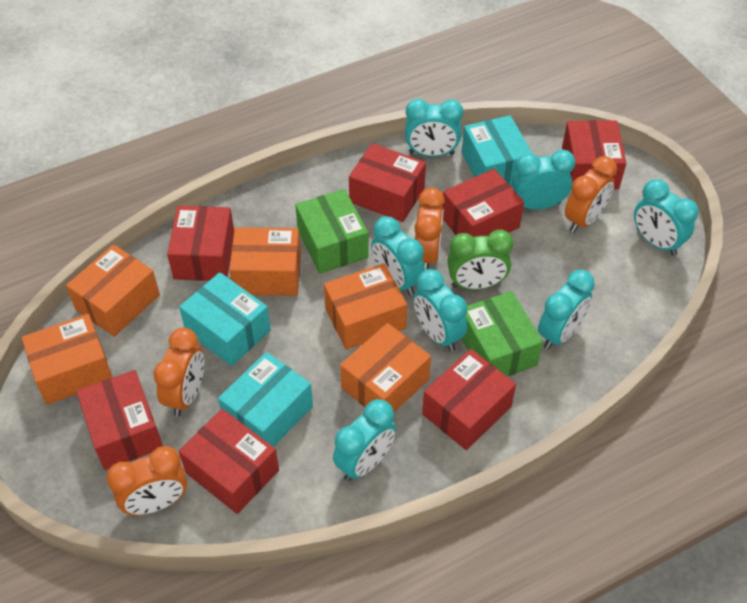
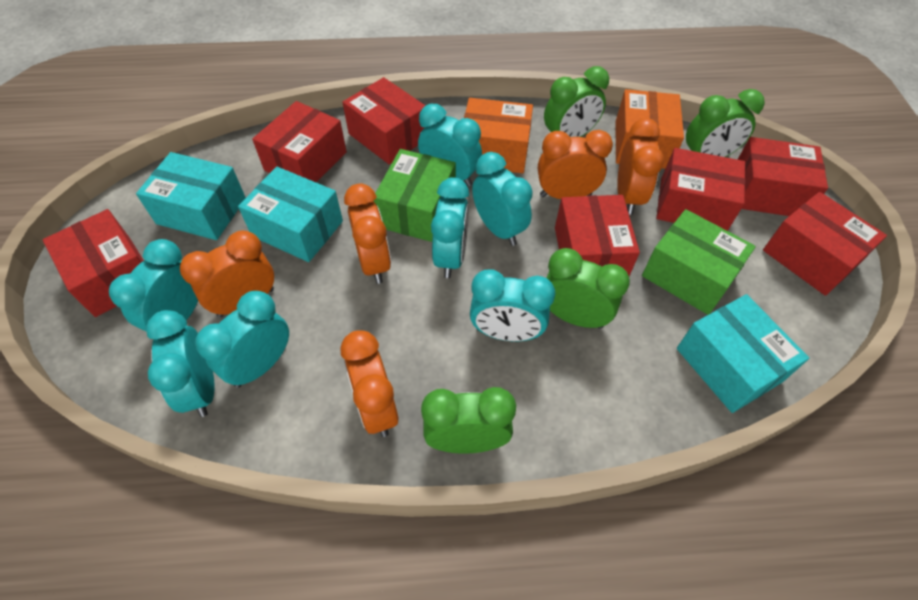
green clock: 1 -> 4
orange box: 5 -> 2
orange clock: 4 -> 5

